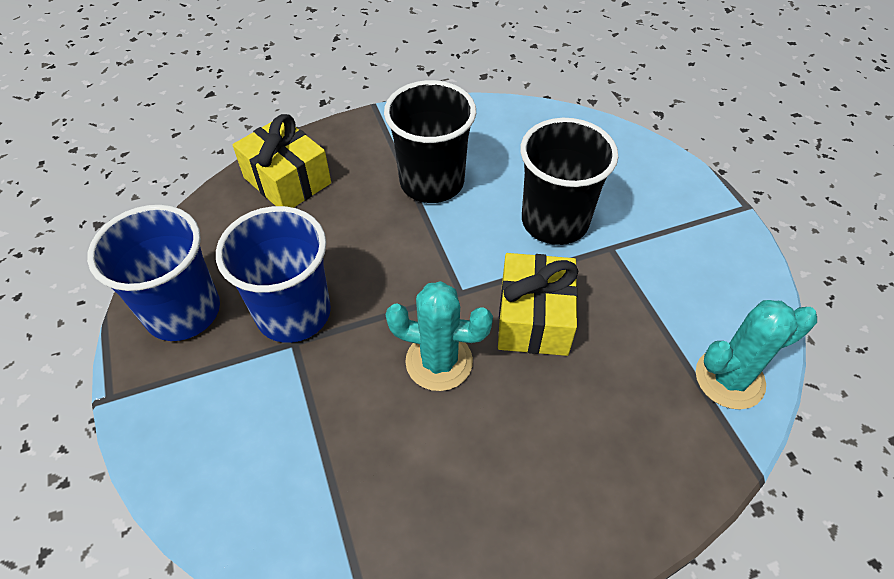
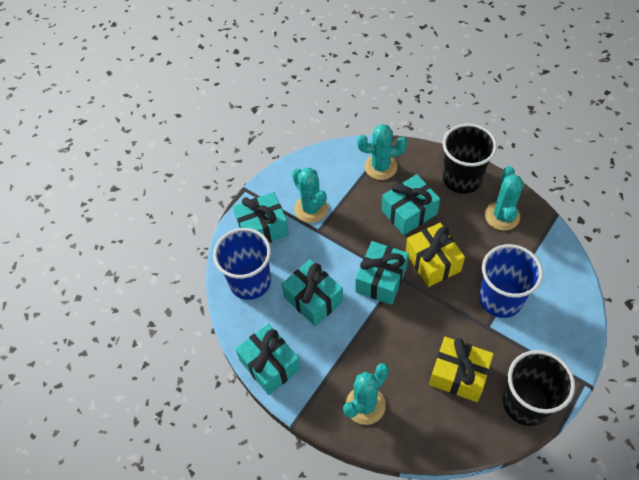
turquoise cactus: 2 -> 4
turquoise gift: 0 -> 5

